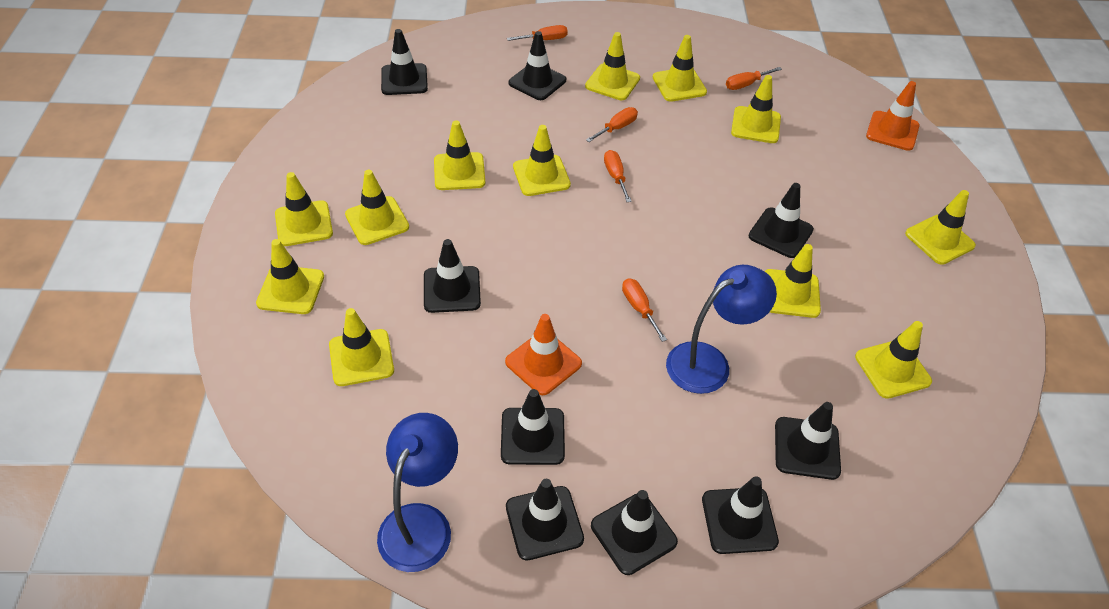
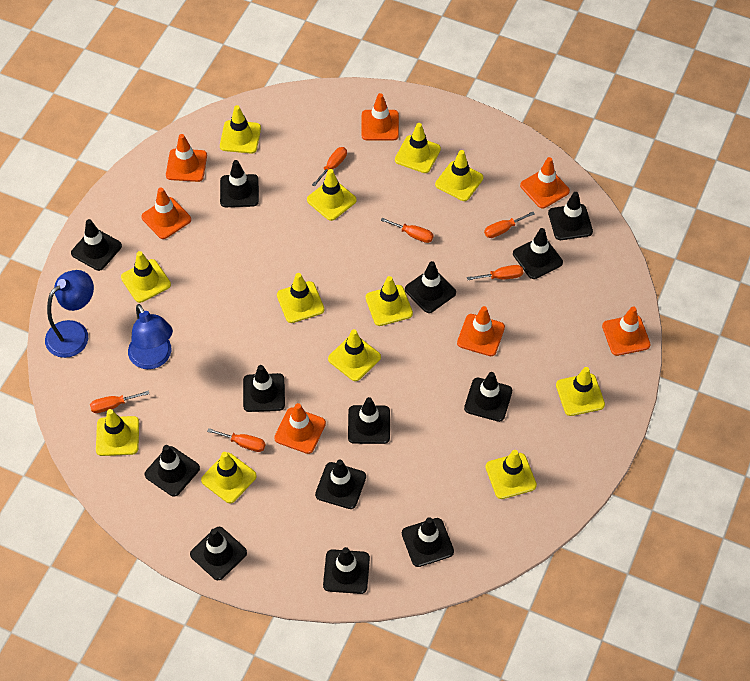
black traffic cone: 9 -> 13
orange screwdriver: 5 -> 6
orange traffic cone: 2 -> 7

